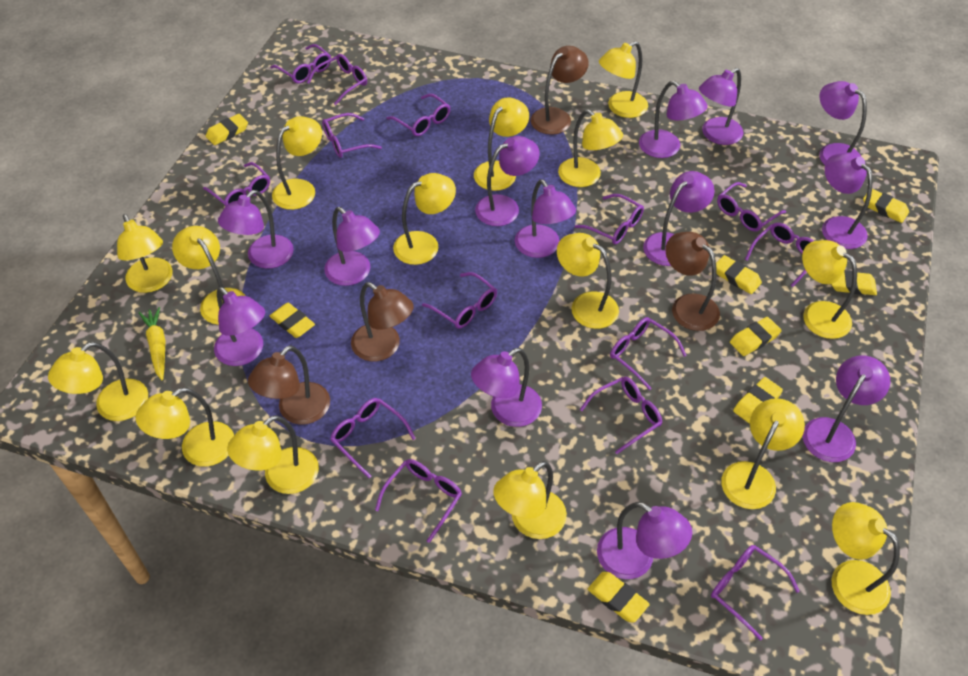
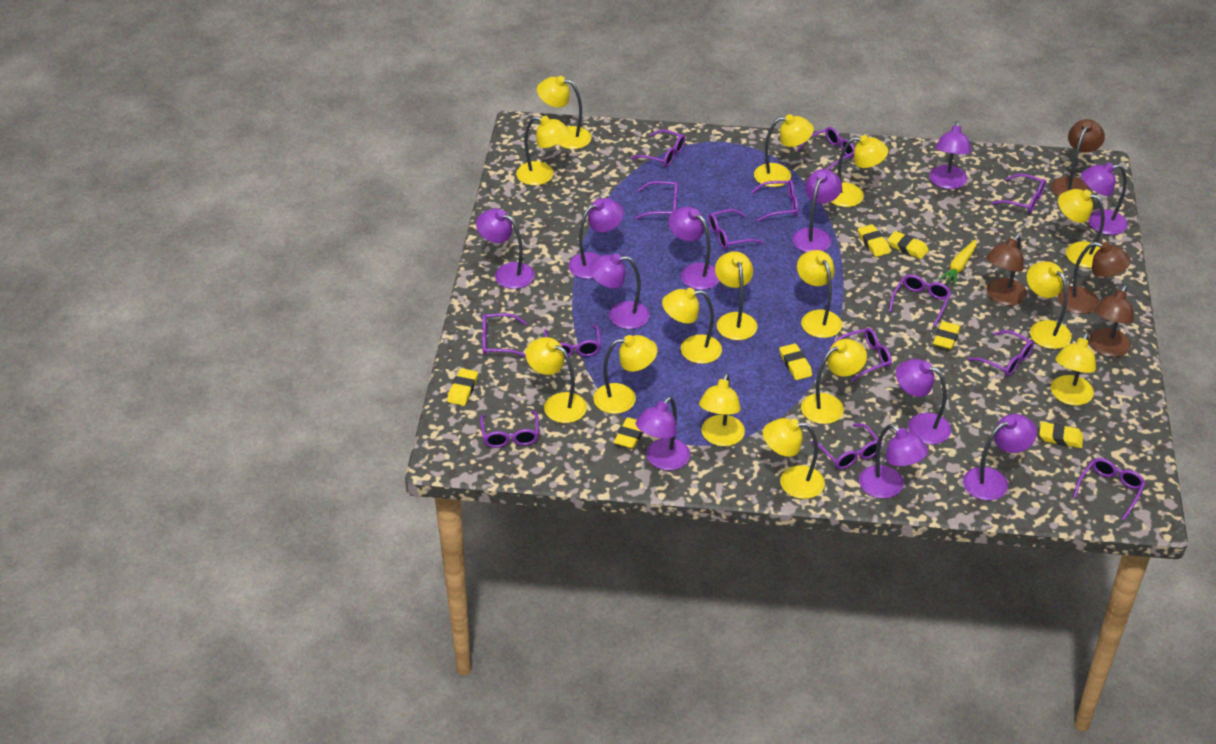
purple lamp: 13 -> 11
yellow eraser: 8 -> 7

